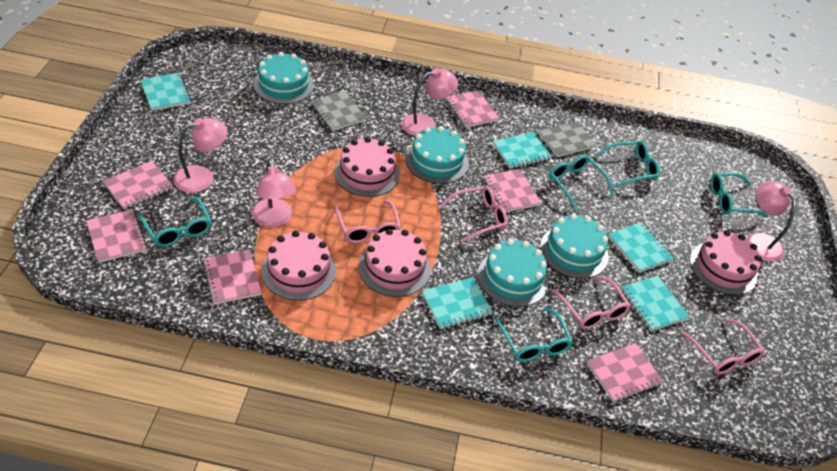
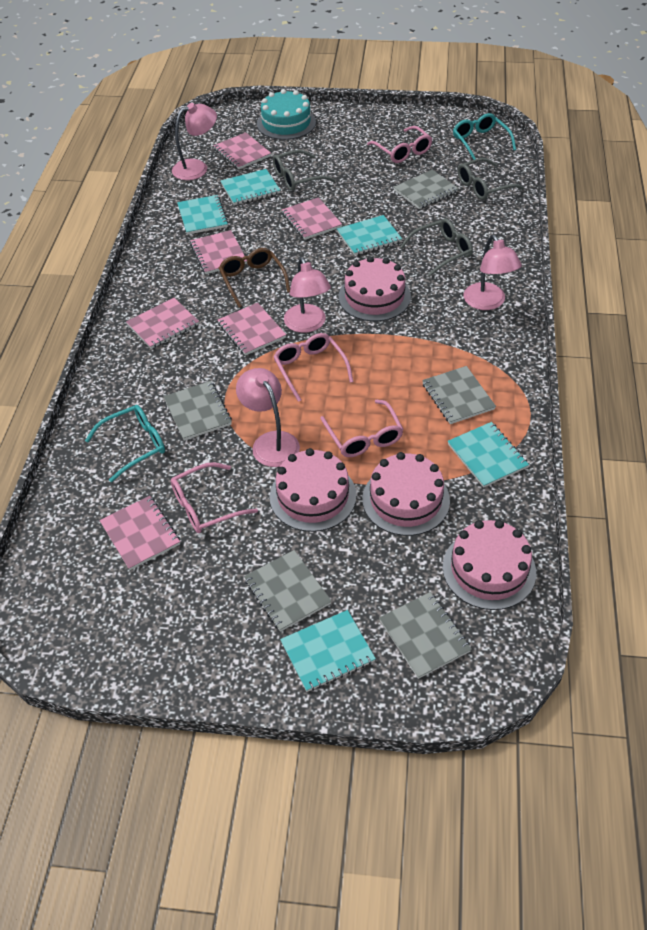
brown glasses: 0 -> 1
grey glasses: 0 -> 3
grey notebook: 2 -> 5
turquoise cake: 4 -> 1
turquoise glasses: 5 -> 2

